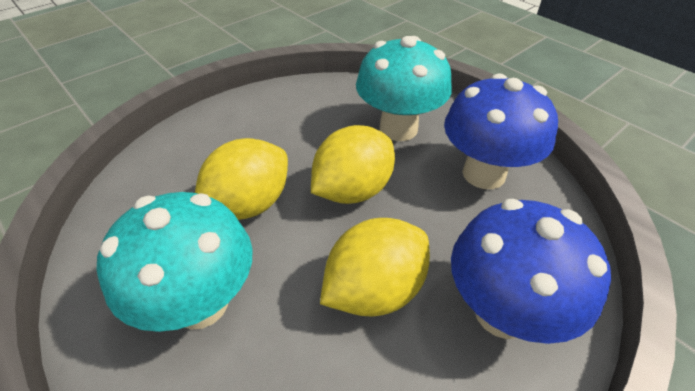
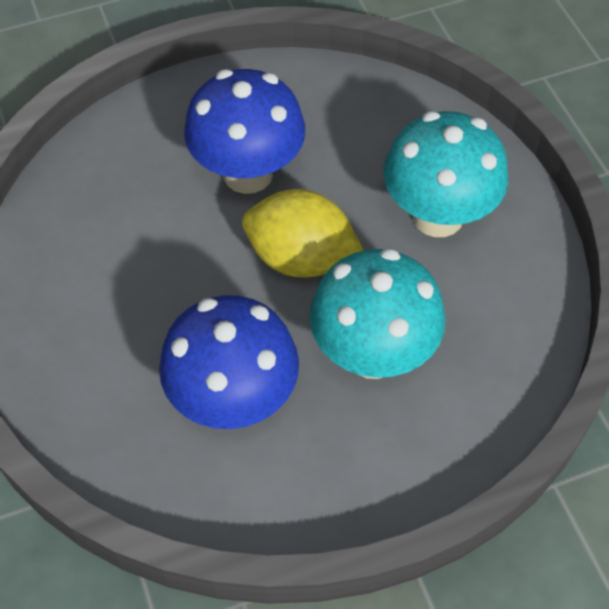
yellow lemon: 3 -> 1

